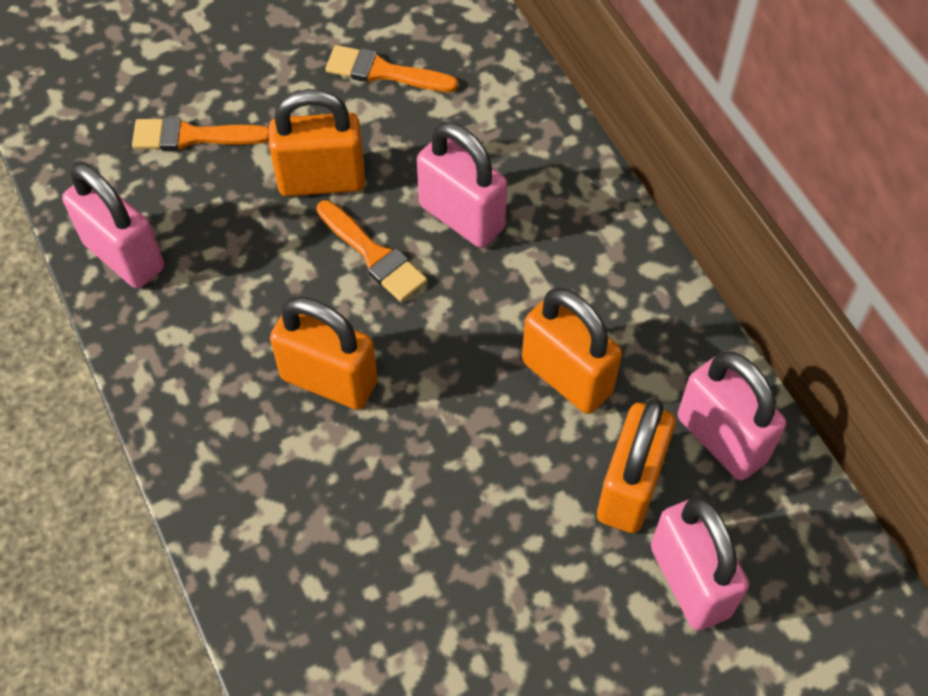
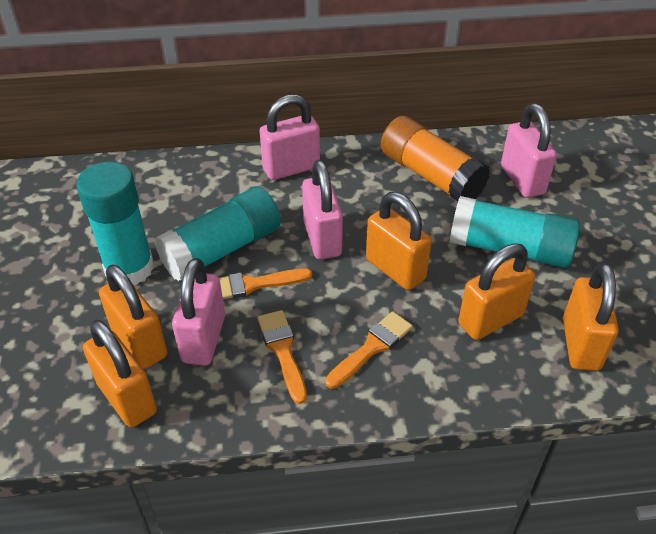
orange glue stick: 0 -> 1
orange padlock: 4 -> 5
turquoise glue stick: 0 -> 3

